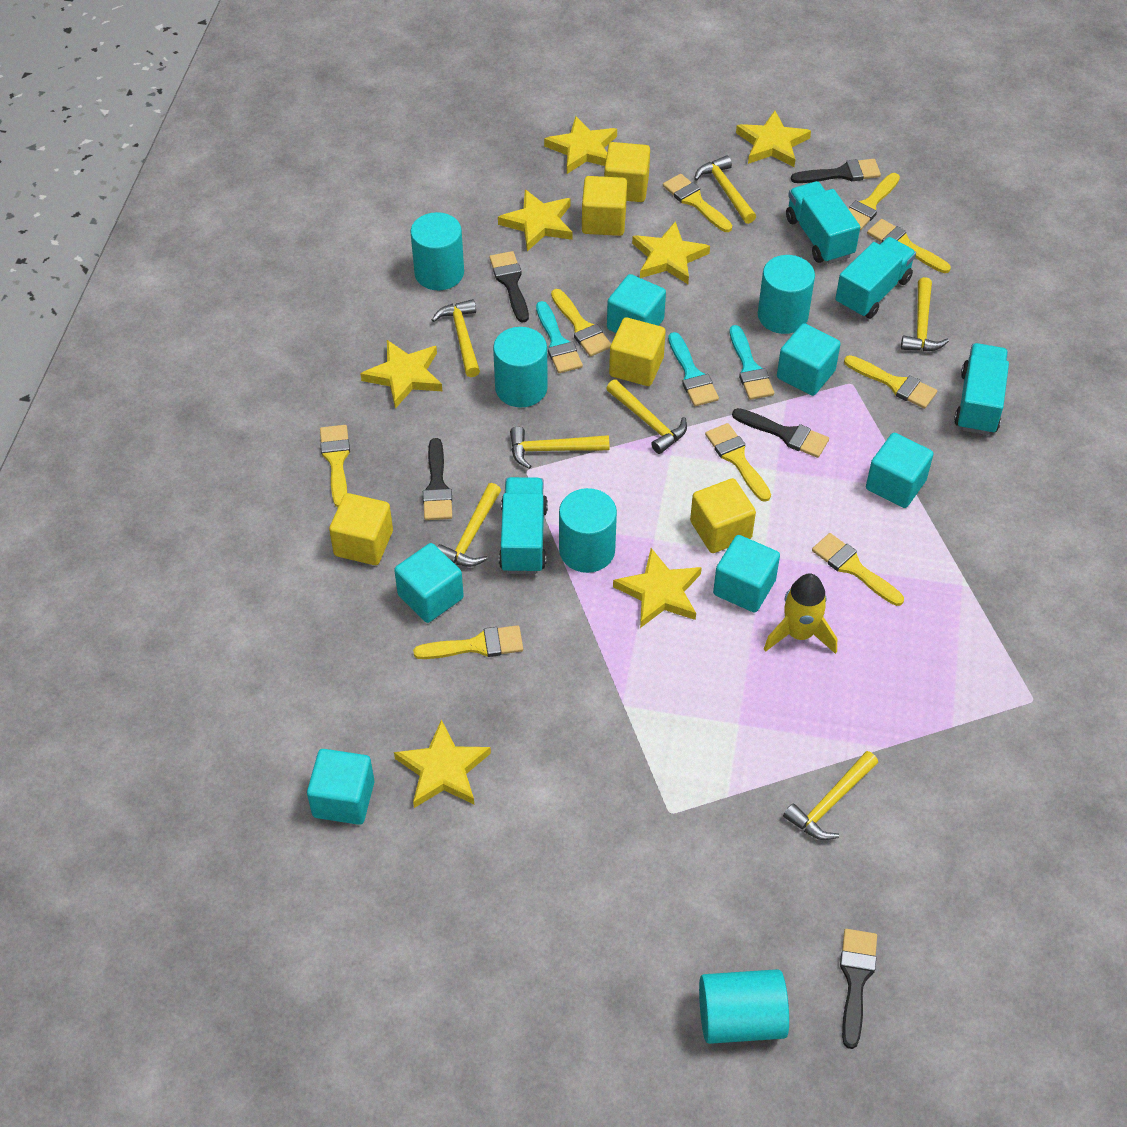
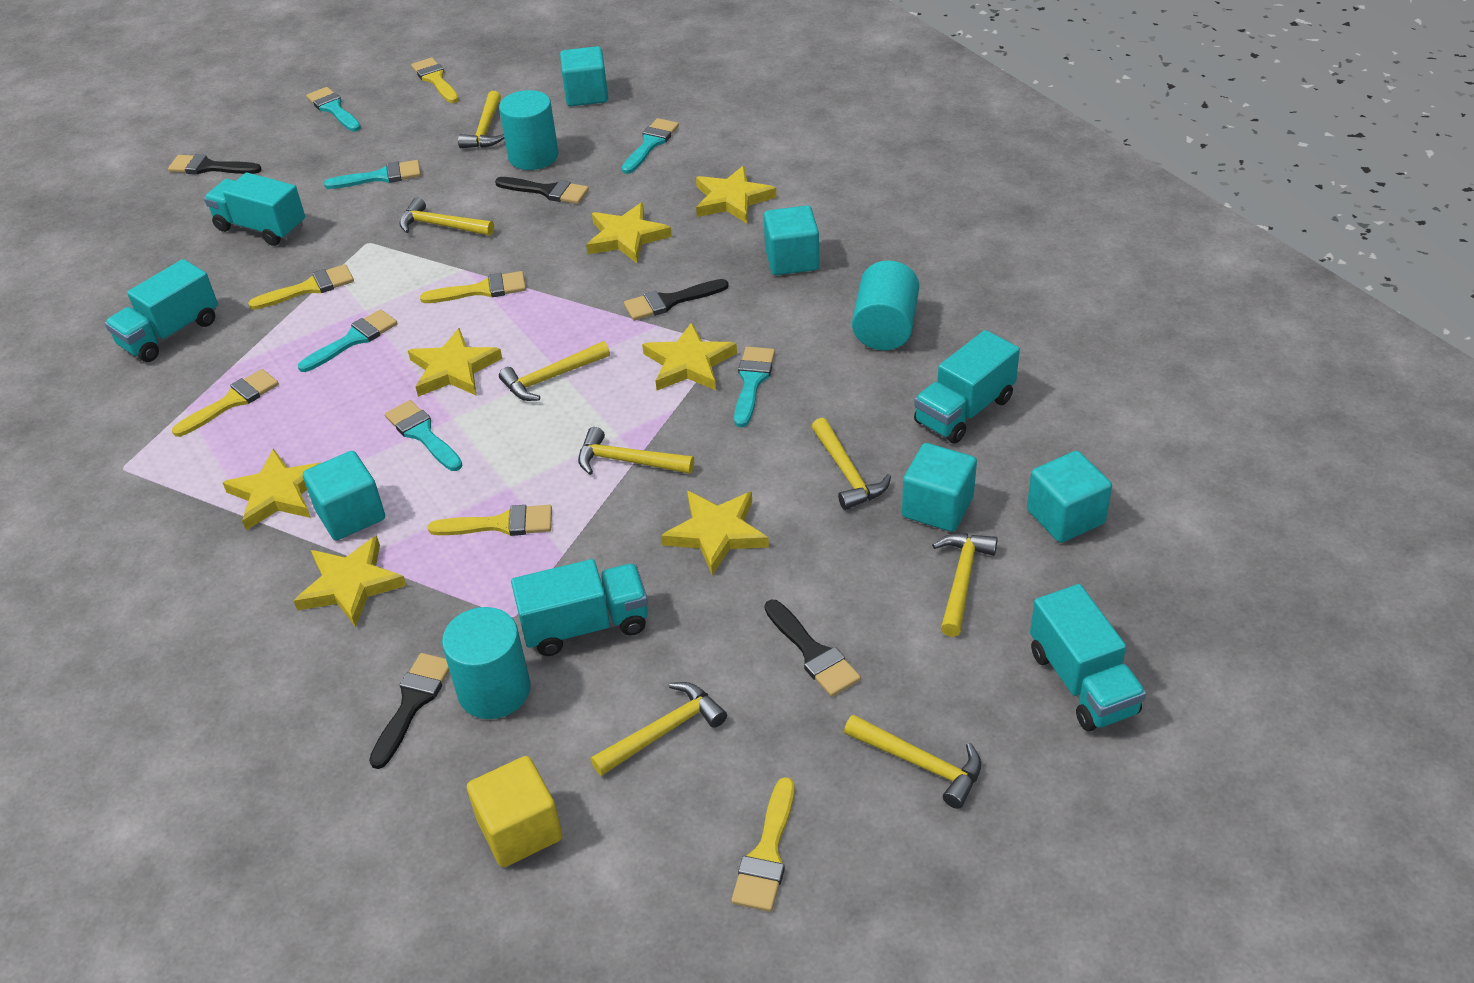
turquoise brush: 3 -> 6
turquoise cube: 6 -> 5
turquoise cylinder: 5 -> 3
turquoise truck: 4 -> 5
yellow brush: 9 -> 6
yellow cube: 5 -> 1
yellow hammer: 7 -> 8
yellow rocket: 1 -> 0

